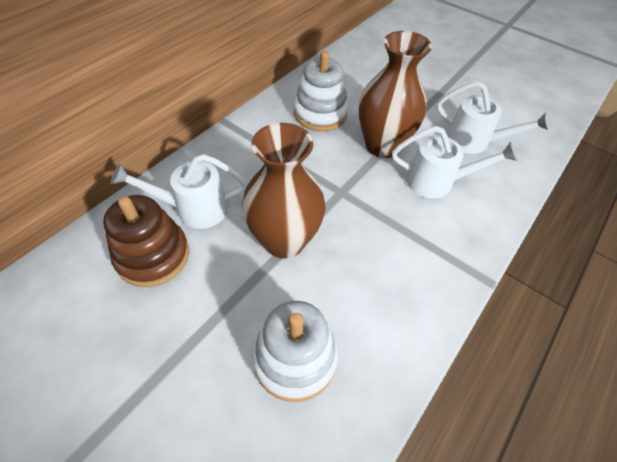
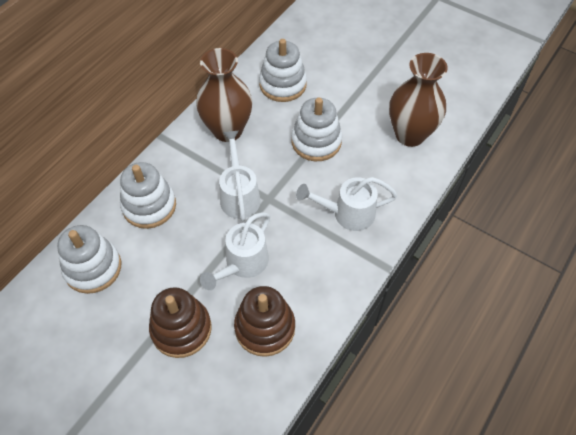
brown stacking toy: 1 -> 2
white stacking toy: 2 -> 4

